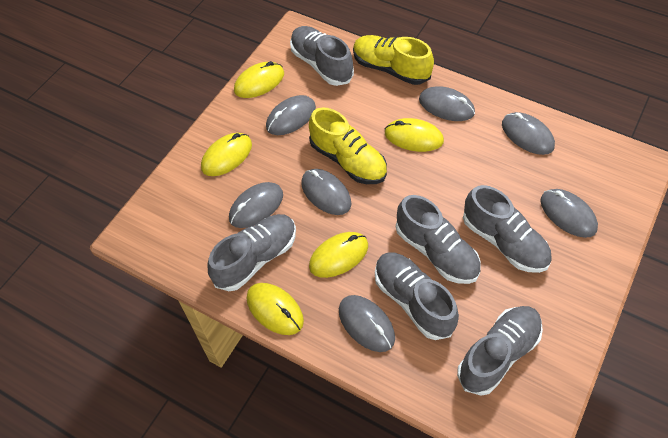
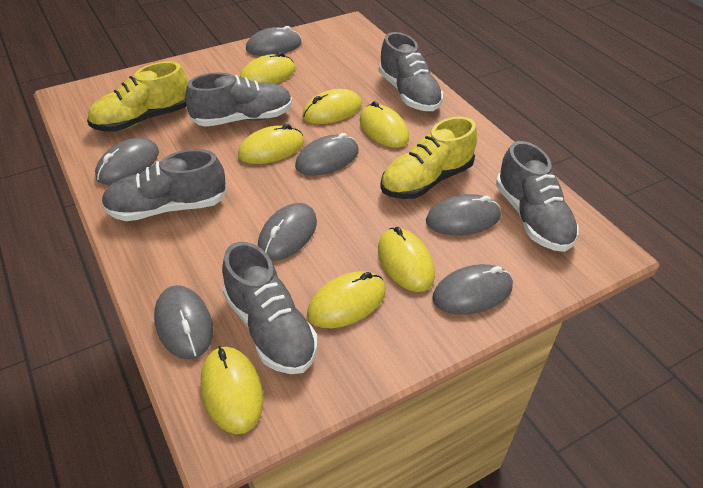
grey shoe: 6 -> 5
yellow mouse: 5 -> 7

